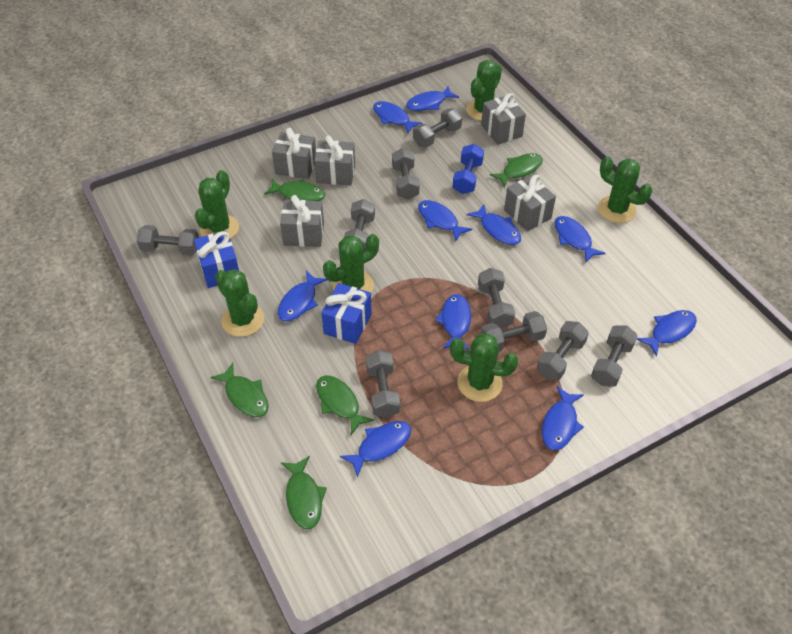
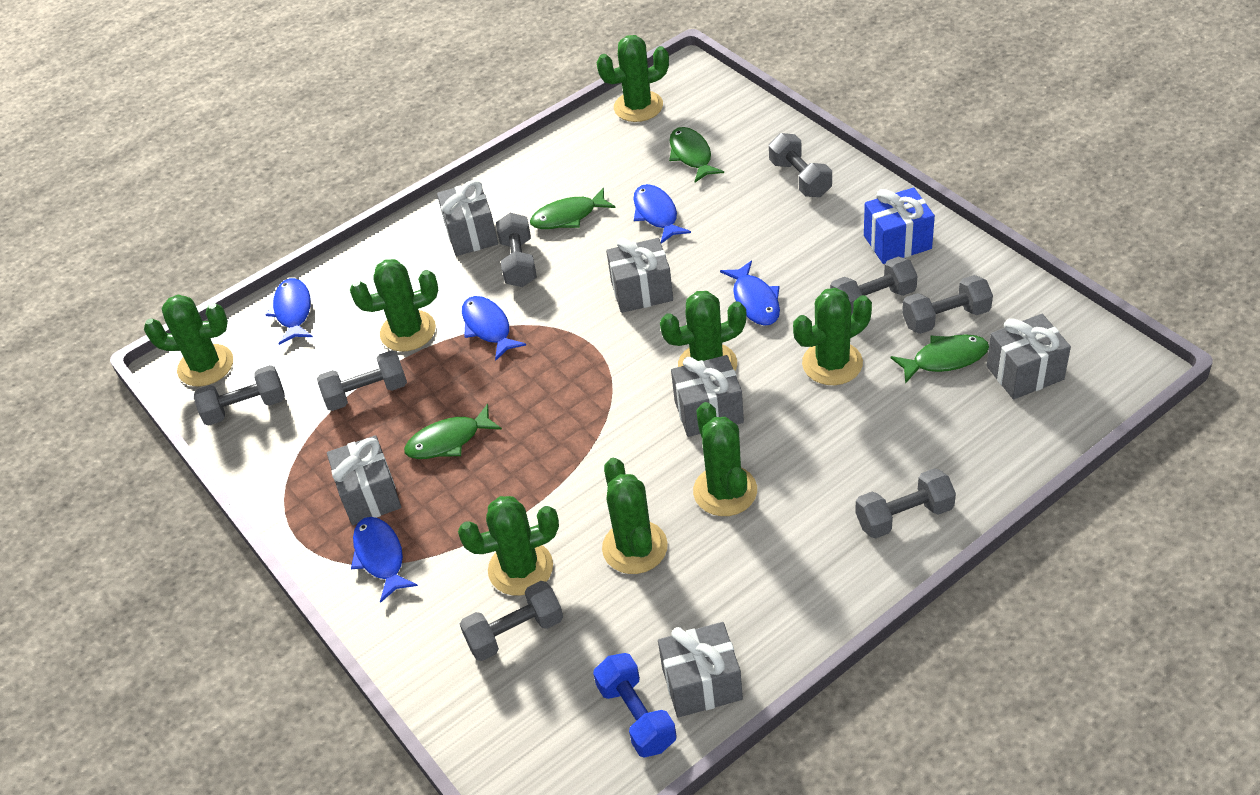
blue fish: 10 -> 5
blue gift: 2 -> 1
green cactus: 6 -> 8
green fish: 5 -> 4
grey dumbbell: 9 -> 8
grey gift: 5 -> 6

